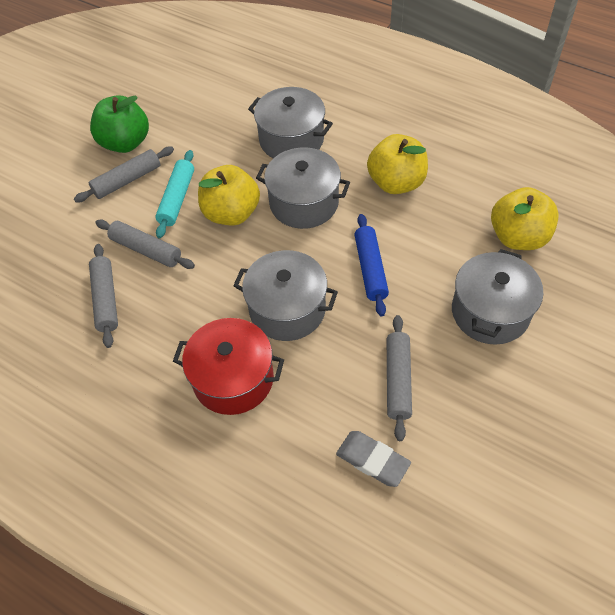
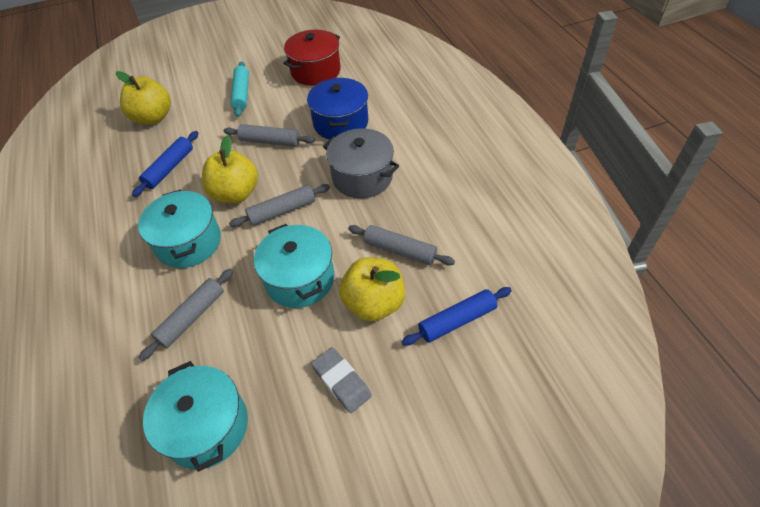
blue pot: 0 -> 1
blue rolling pin: 1 -> 2
green apple: 1 -> 0
grey pot: 4 -> 1
turquoise pot: 0 -> 3

